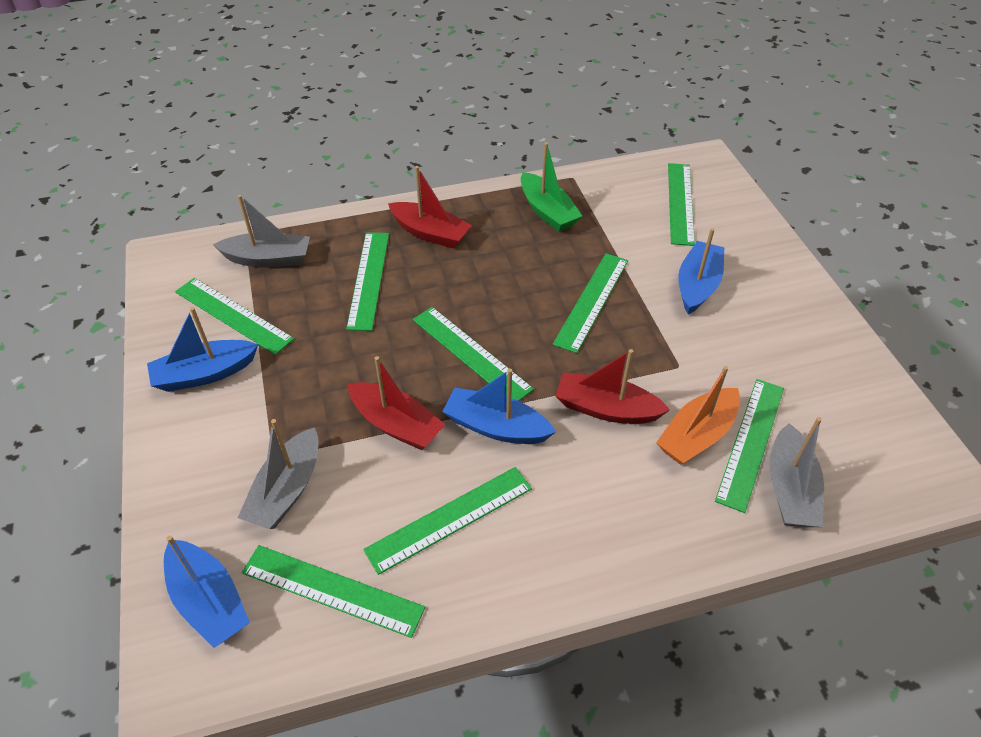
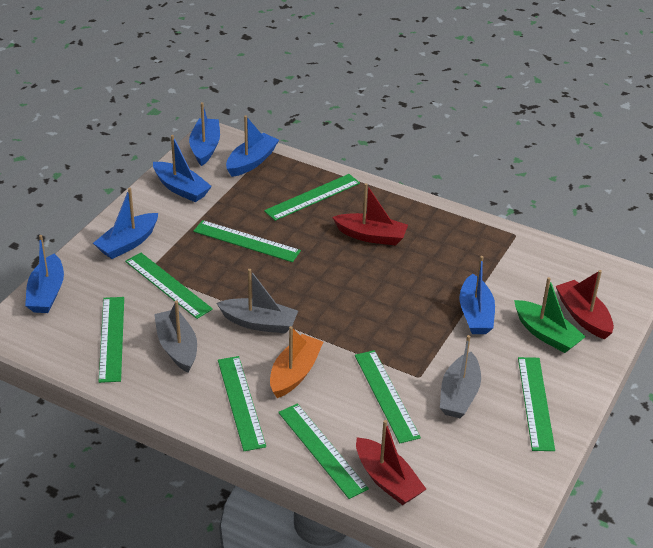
blue boat: 4 -> 6

